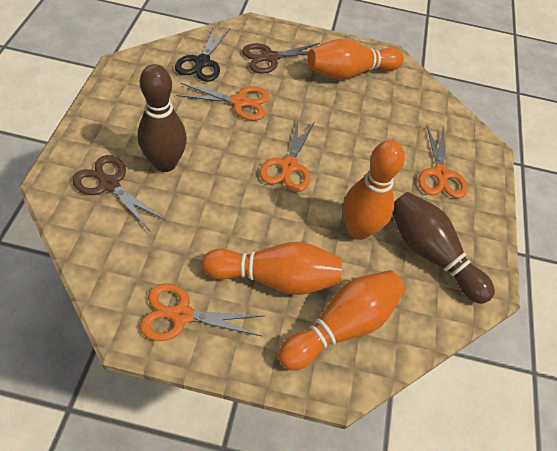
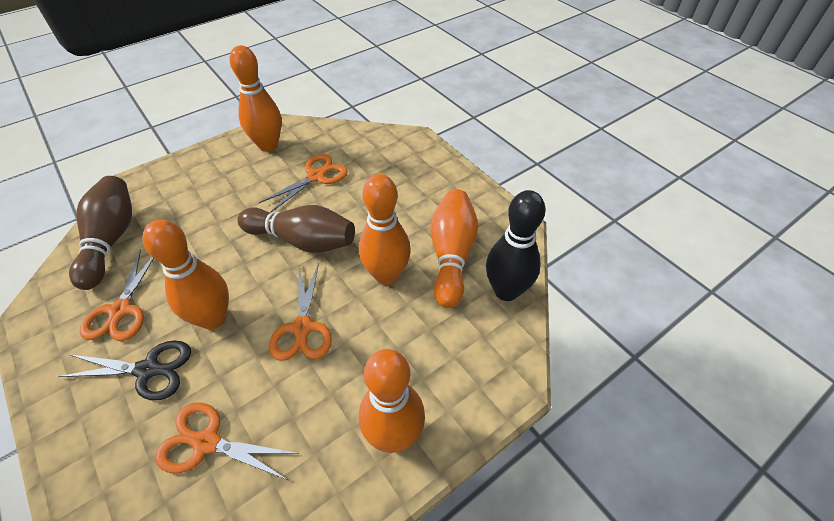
black bowling pin: 0 -> 1
brown scissors: 2 -> 0
orange bowling pin: 4 -> 5

